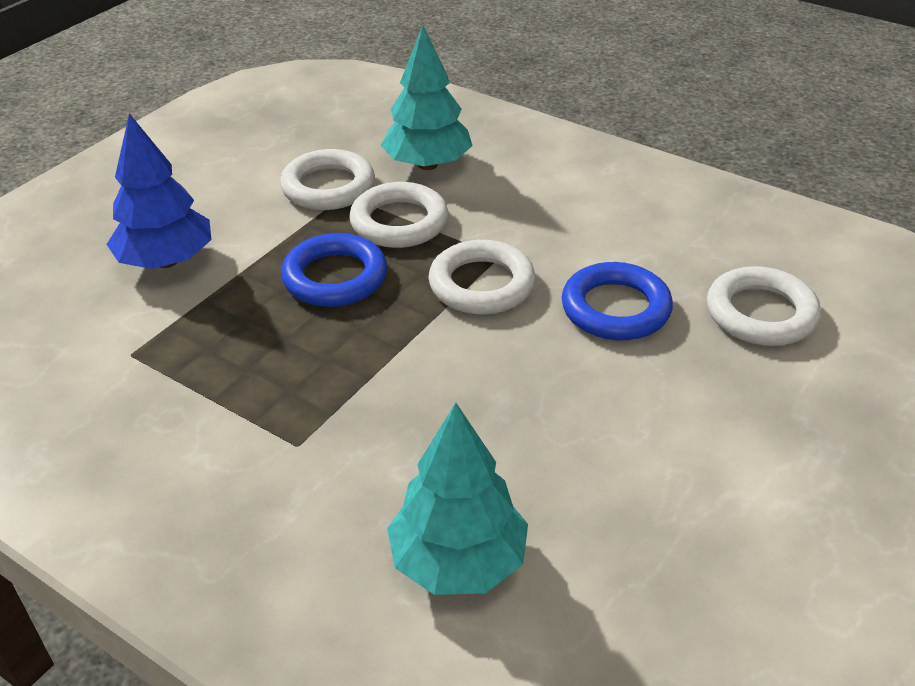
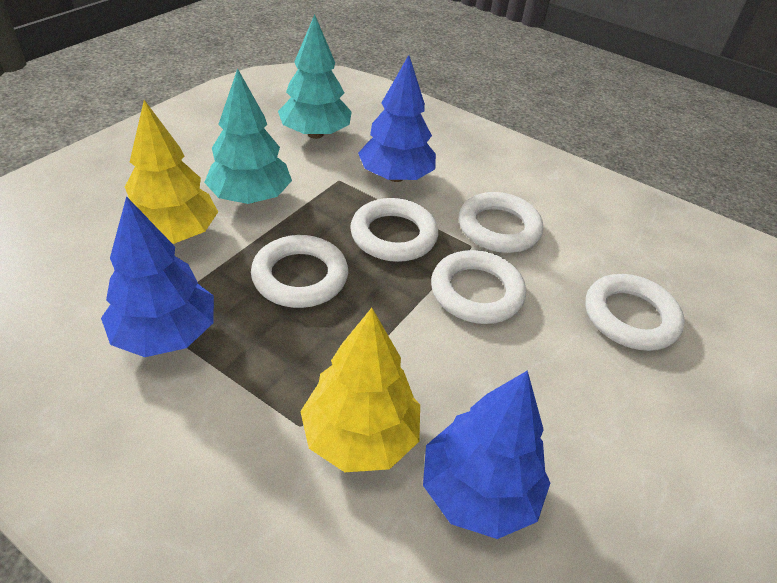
blue ring: 2 -> 0
blue tree: 1 -> 3
white ring: 4 -> 5
yellow tree: 0 -> 2

